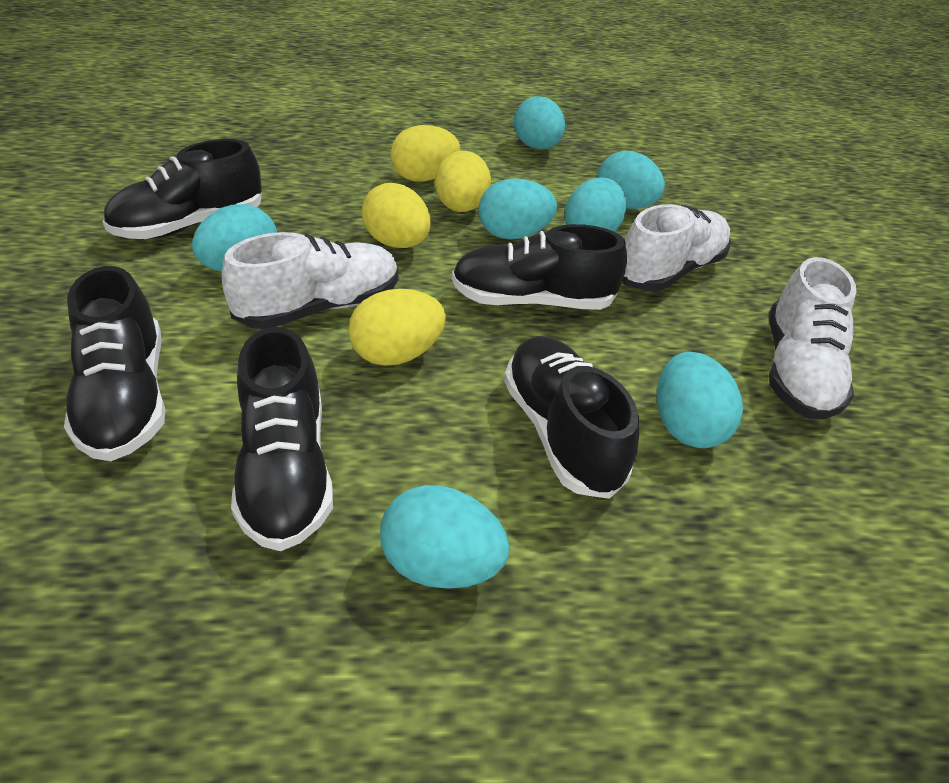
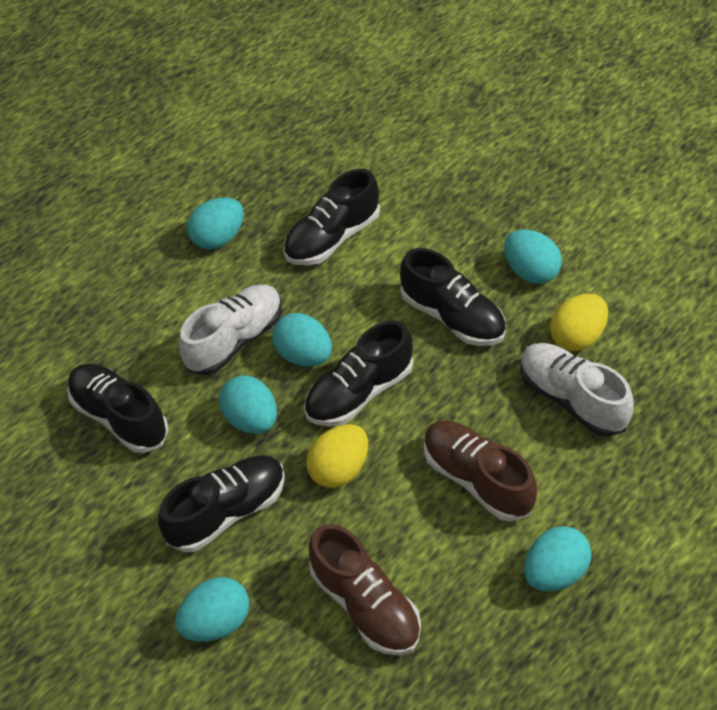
brown shoe: 0 -> 2
turquoise egg: 7 -> 6
white shoe: 3 -> 2
yellow egg: 4 -> 2

